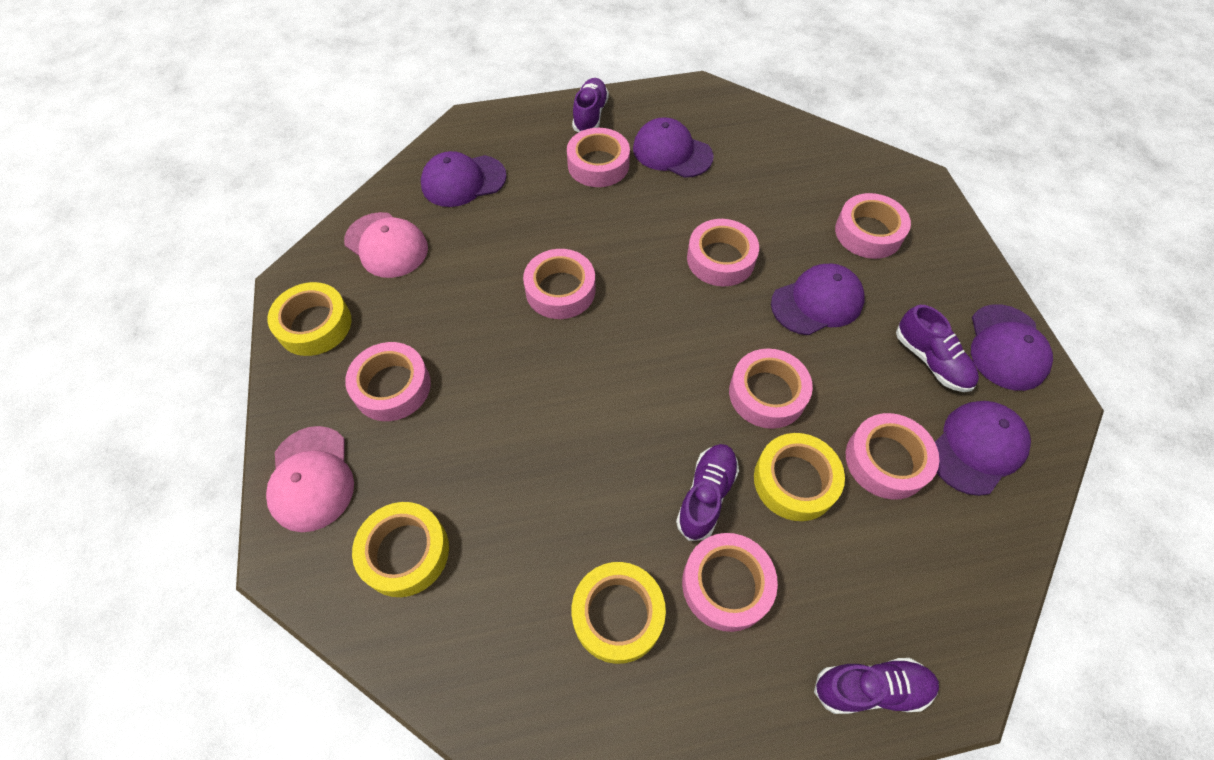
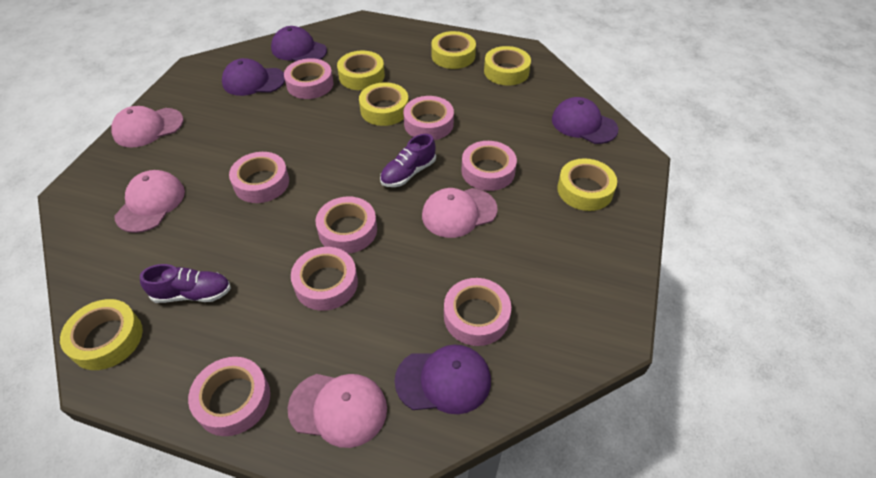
pink cap: 2 -> 4
purple cap: 5 -> 4
purple shoe: 4 -> 2
yellow tape: 4 -> 6

